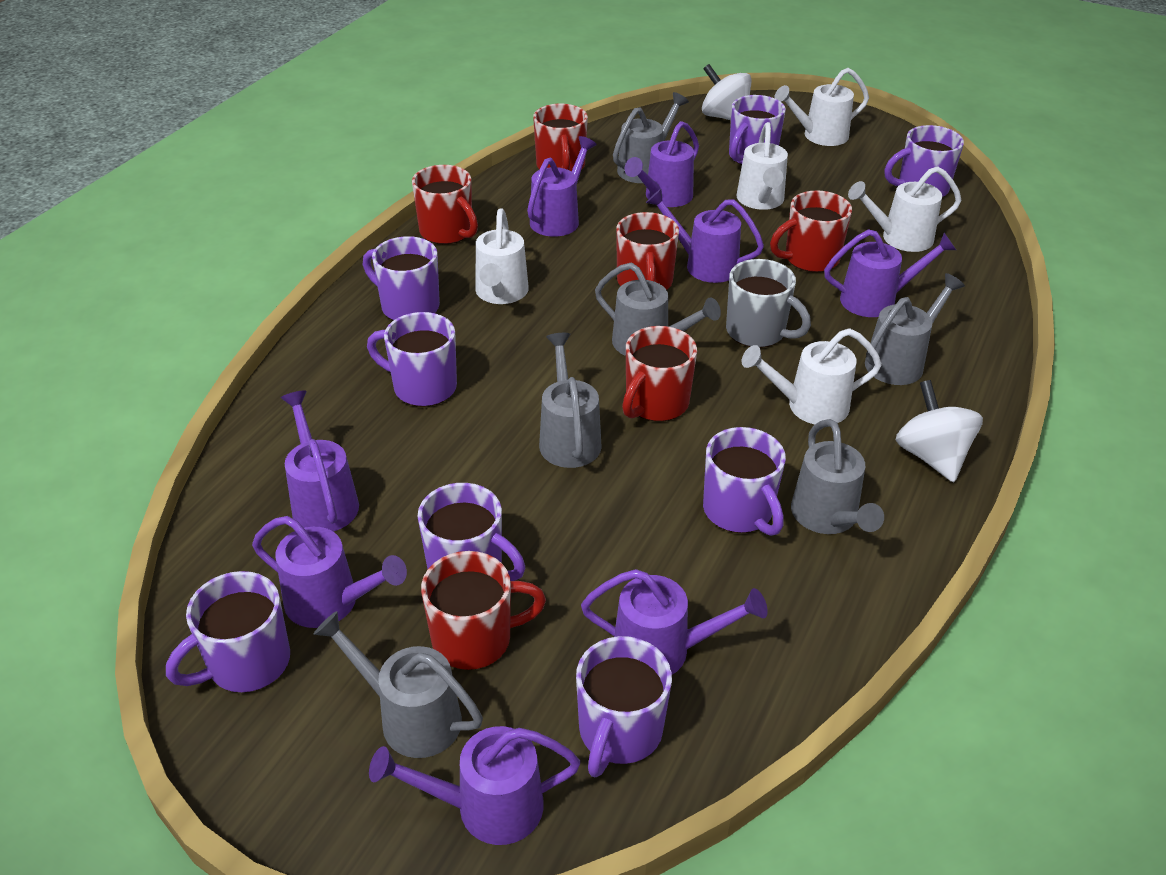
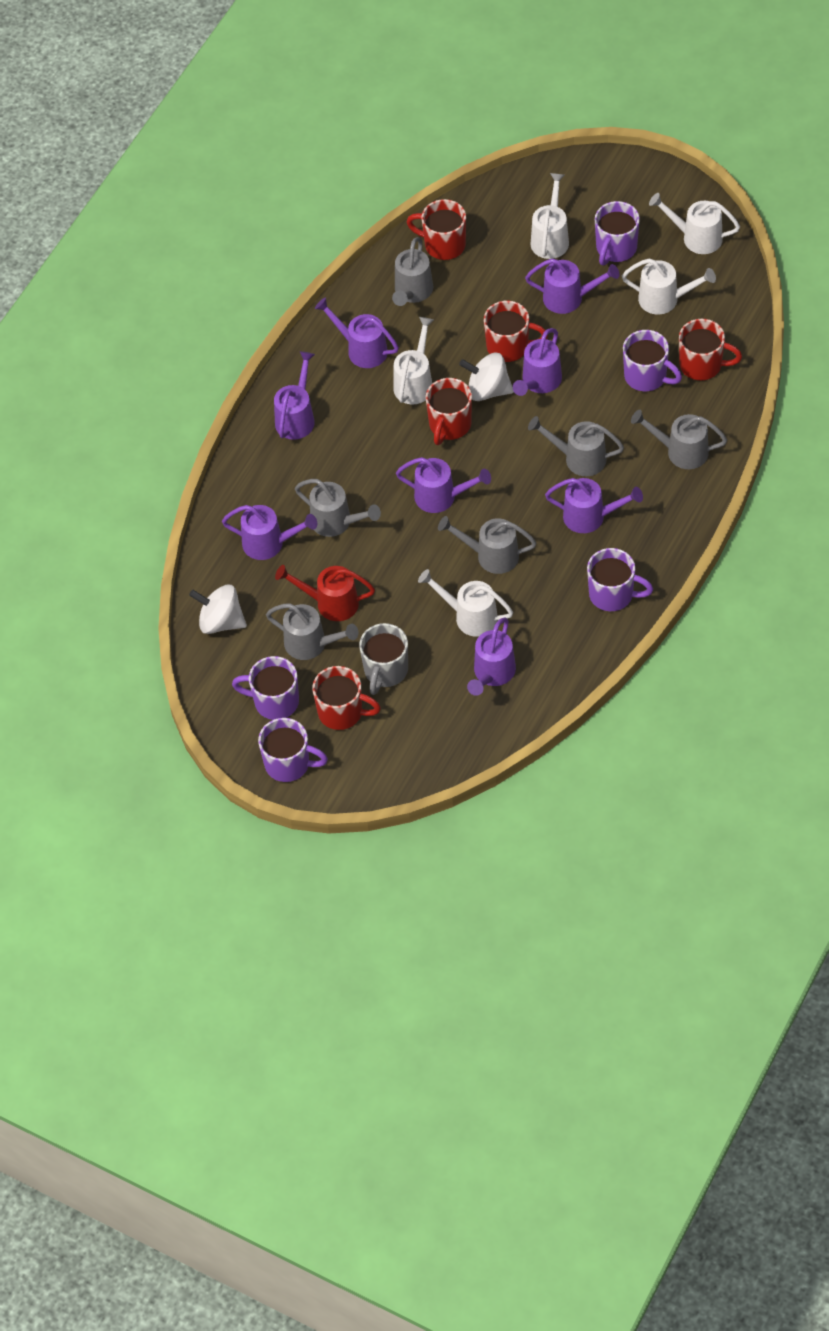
purple mug: 8 -> 5
red mug: 6 -> 5
red watering can: 0 -> 1

